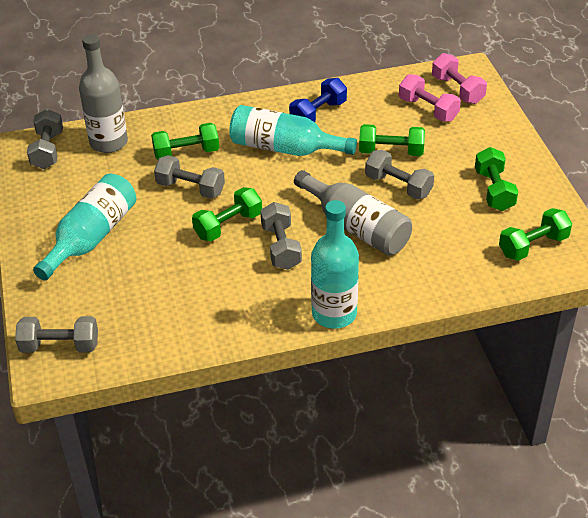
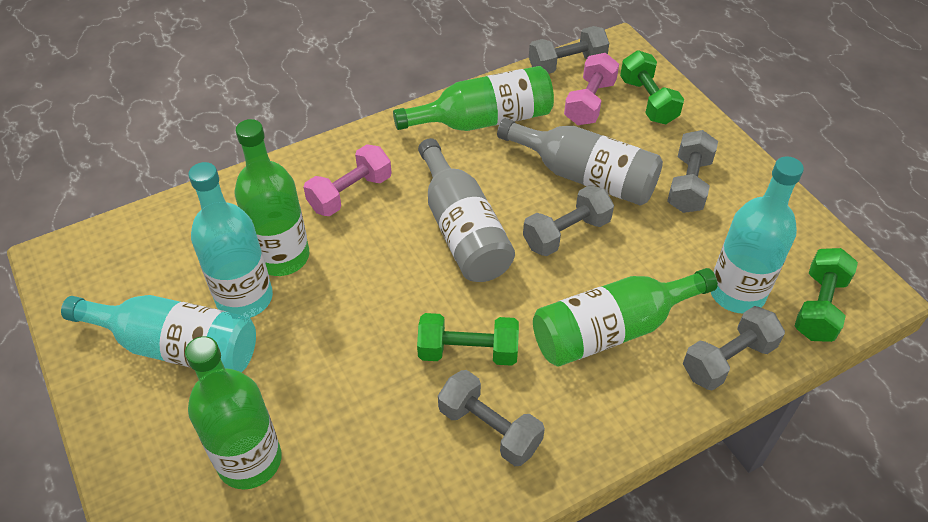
blue dumbbell: 1 -> 0
green bottle: 0 -> 4
green dumbbell: 5 -> 3

